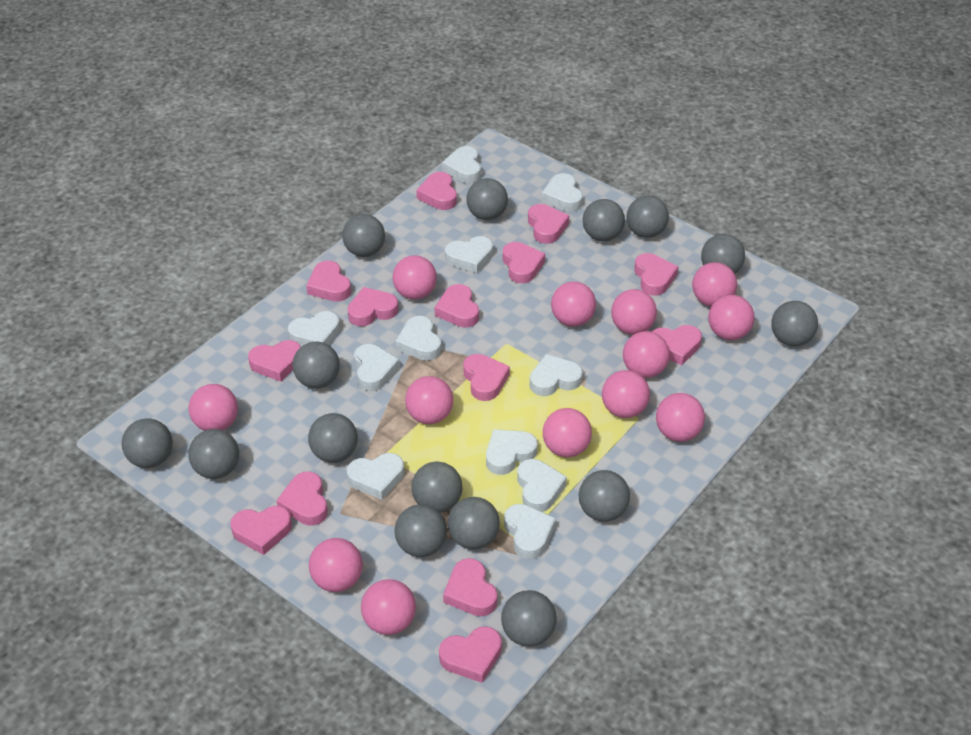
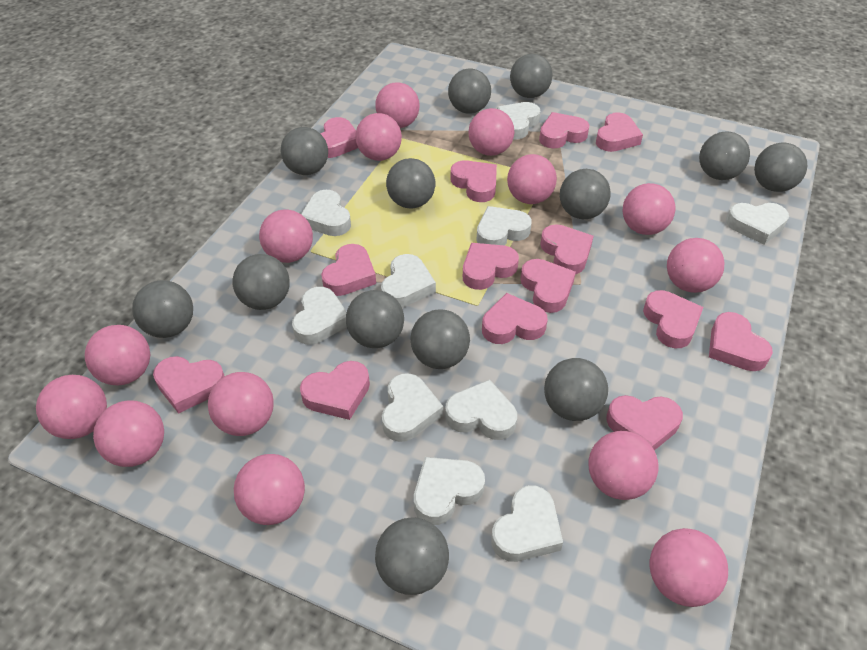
grey ball: 15 -> 13
pink ball: 13 -> 14
white heart: 11 -> 10

